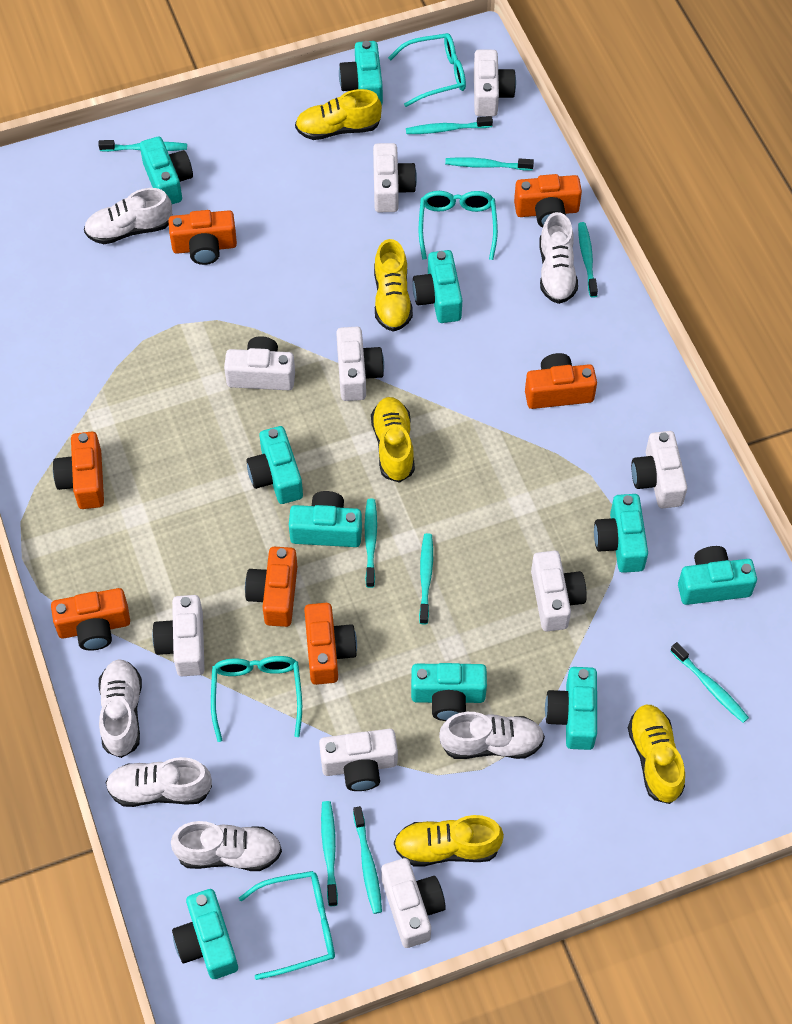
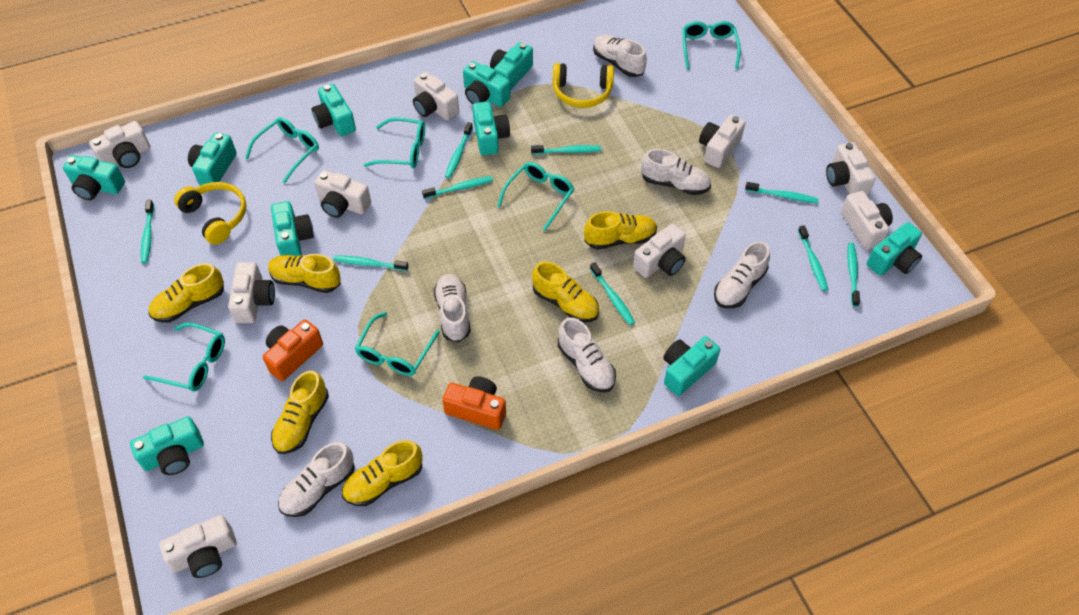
orange camera: 7 -> 2
turquoise glasses: 4 -> 6
yellow headphones: 0 -> 2
yellow shoe: 5 -> 6

